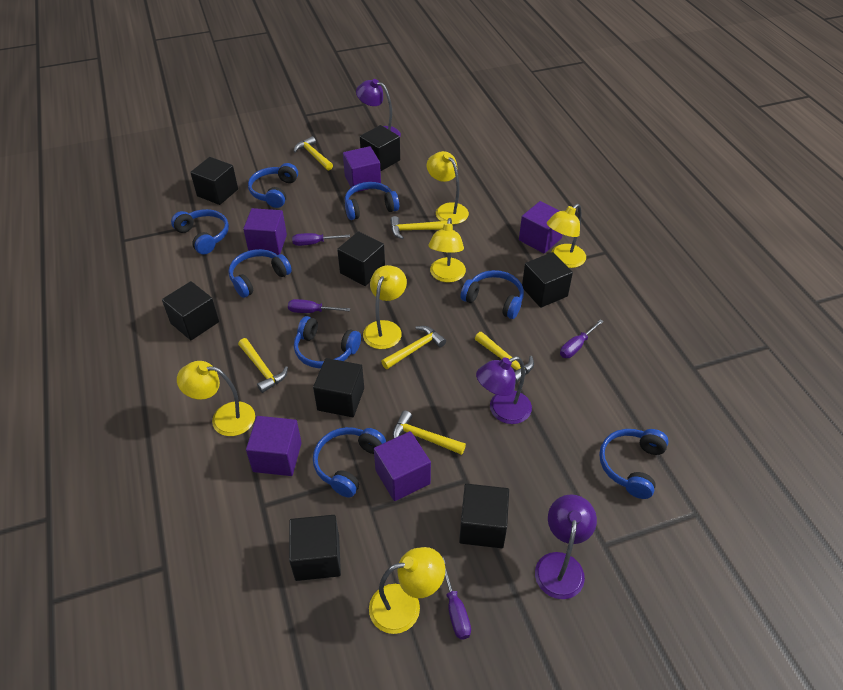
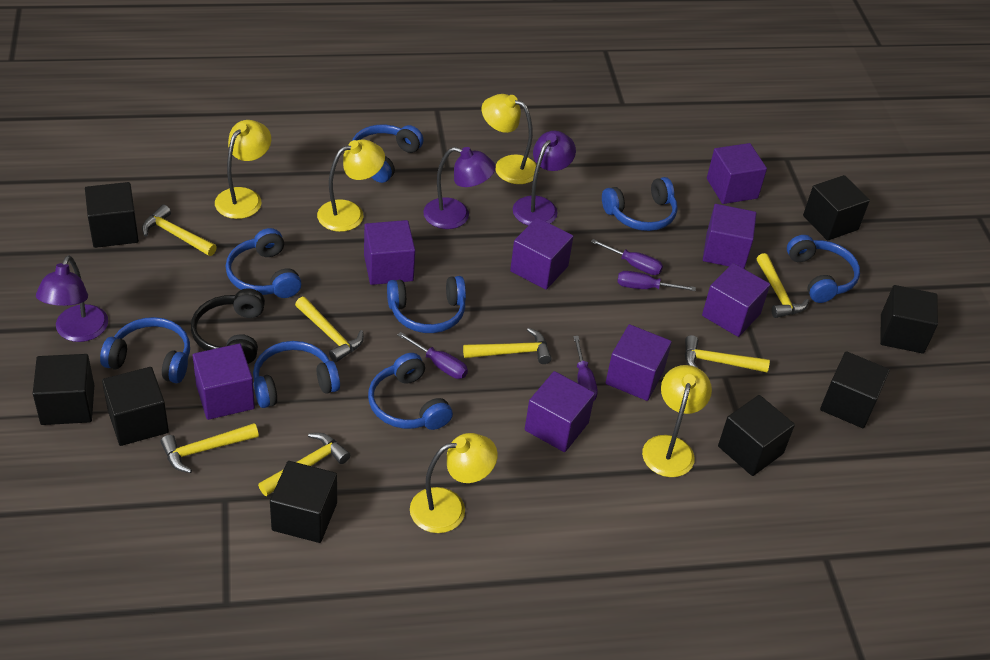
black headphones: 0 -> 1
purple cube: 5 -> 8
yellow hammer: 6 -> 7
yellow lamp: 6 -> 5

